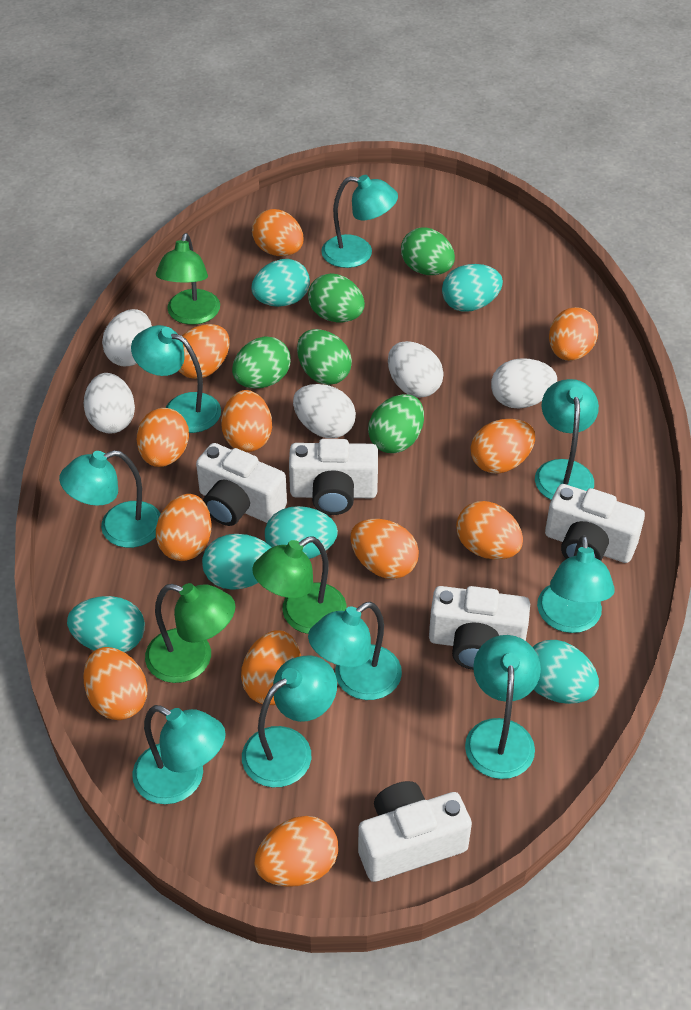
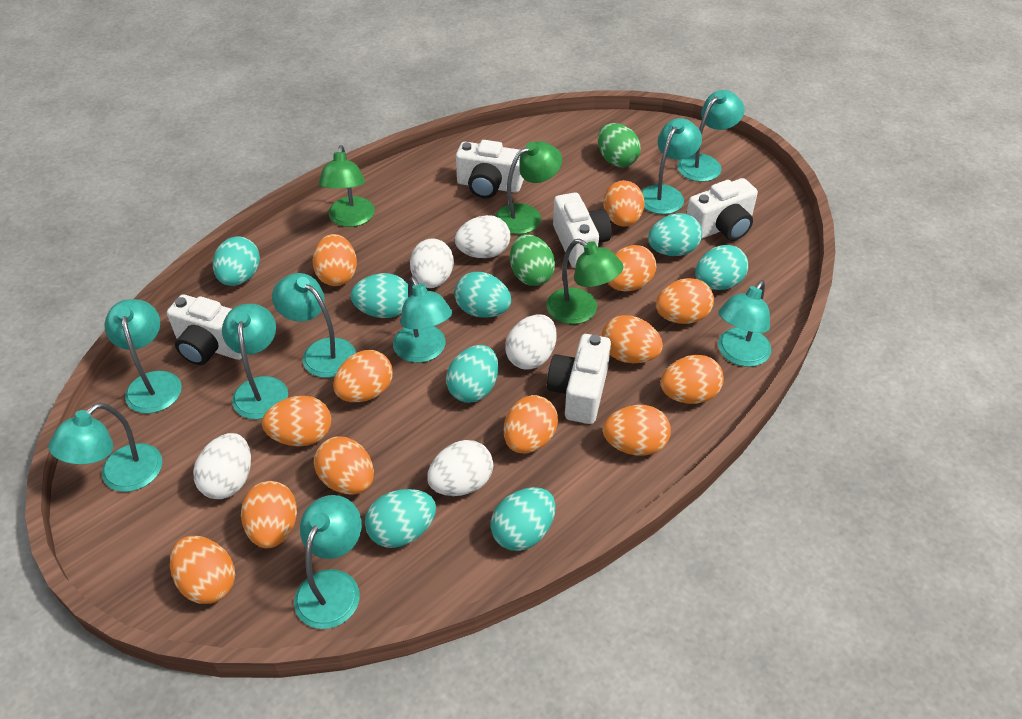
green egg: 5 -> 2
orange egg: 12 -> 13
turquoise egg: 6 -> 8

